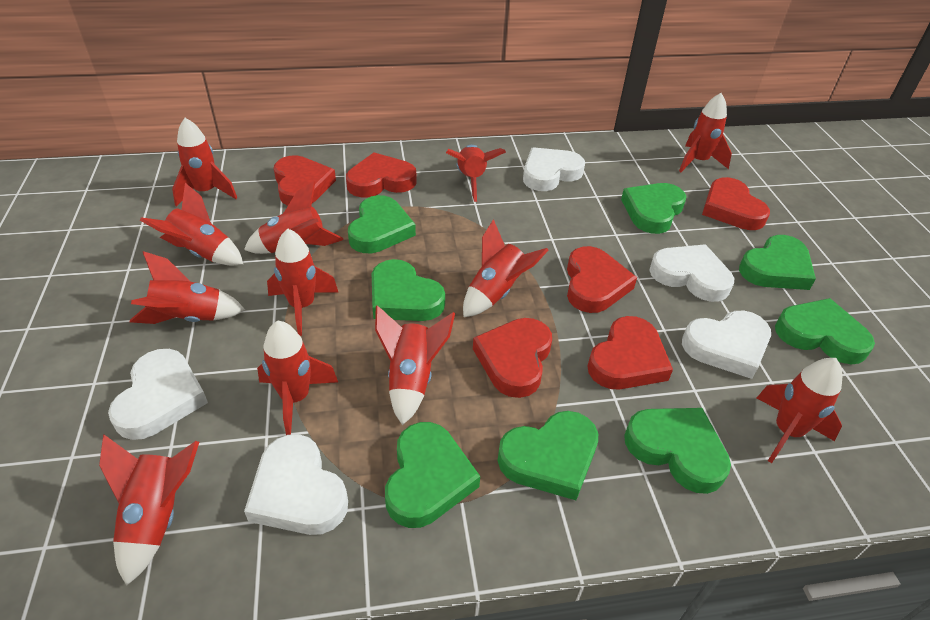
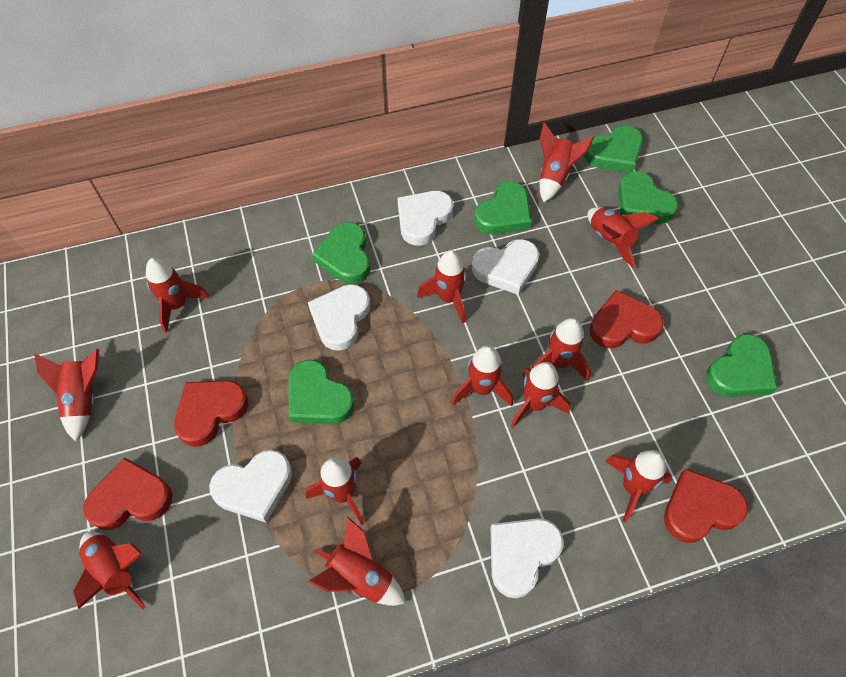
green heart: 8 -> 6
red heart: 6 -> 4

